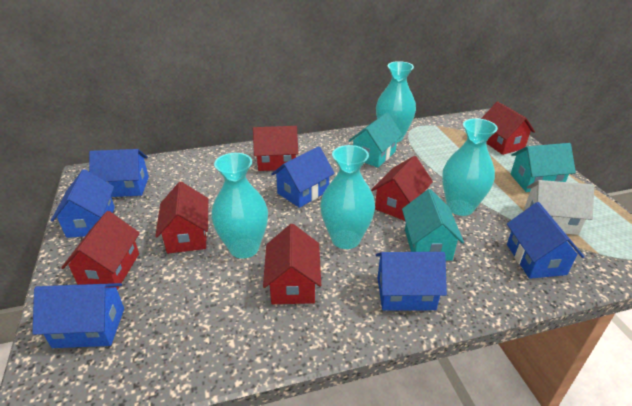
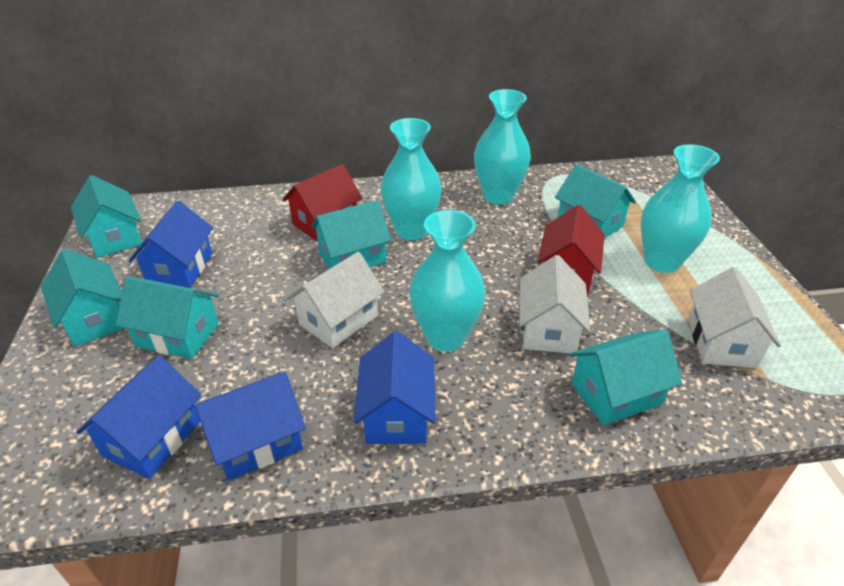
blue house: 6 -> 4
red house: 6 -> 2
turquoise house: 3 -> 6
white house: 1 -> 3

